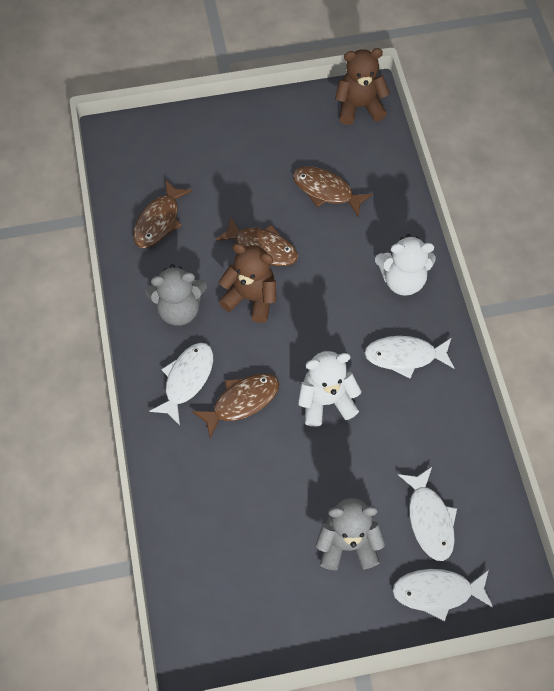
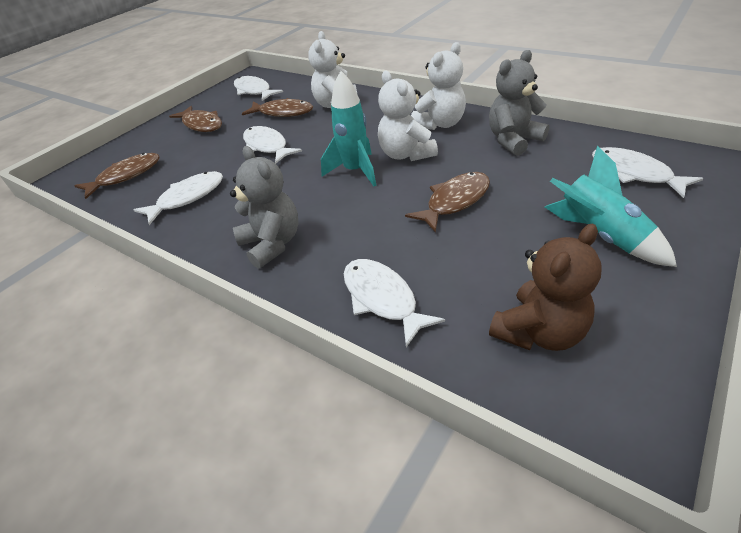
brown teddy bear: 2 -> 1
turquoise rocket: 0 -> 2
white fish: 4 -> 5
white teddy bear: 2 -> 3

